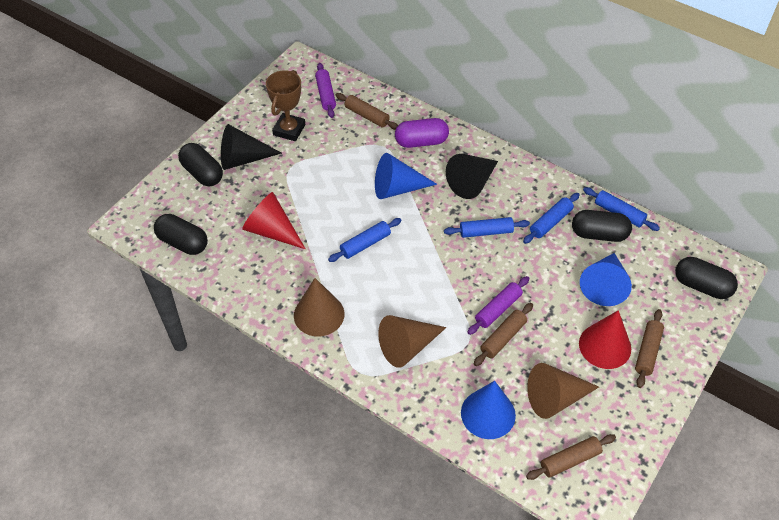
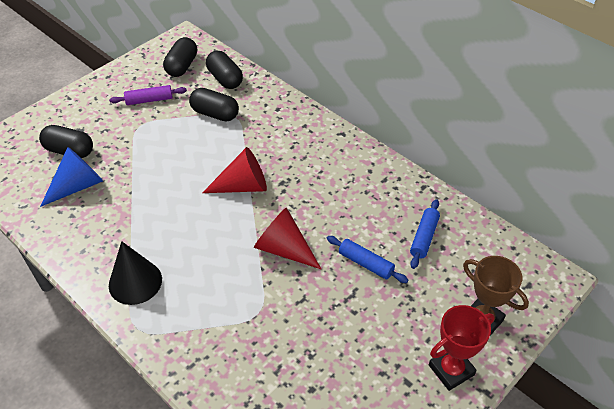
black cone: 2 -> 1
blue cone: 3 -> 1
blue rolling pin: 4 -> 2
brown cone: 3 -> 0
brown rolling pin: 4 -> 0
purple capsule: 1 -> 0
purple rolling pin: 2 -> 1
red trophy: 0 -> 1

